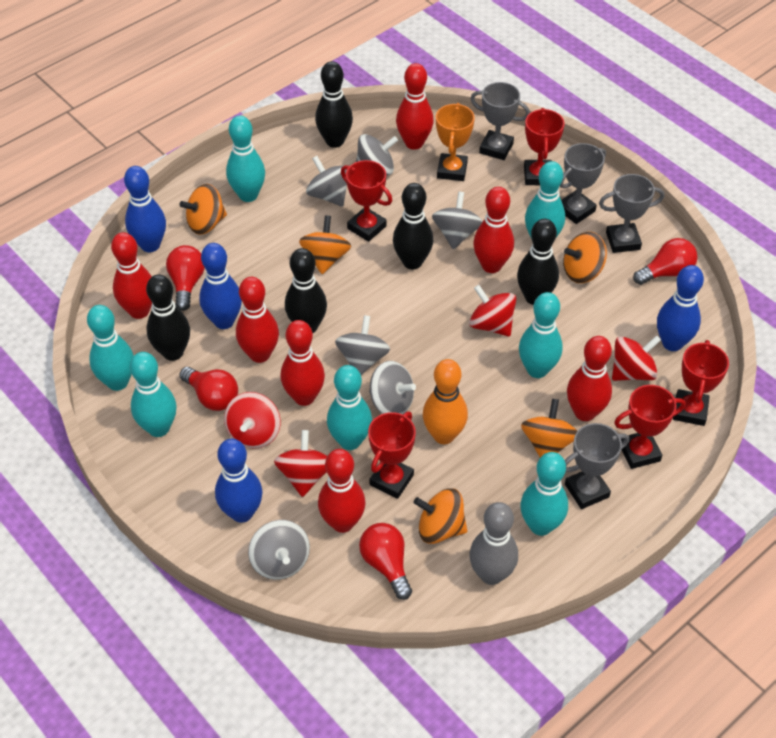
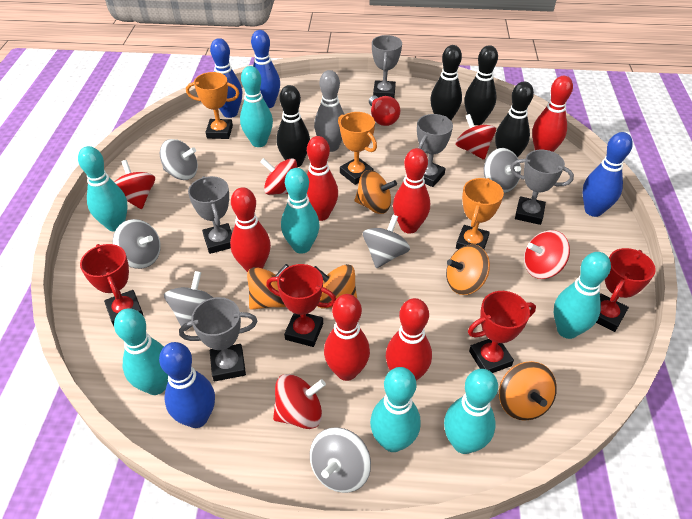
black bowling pin: 5 -> 4
grey trophy: 4 -> 5
orange bowling pin: 1 -> 0
orange trophy: 1 -> 3
red bowling pin: 7 -> 6
red light bulb: 4 -> 1
red spinning top: 4 -> 5
red trophy: 5 -> 4

